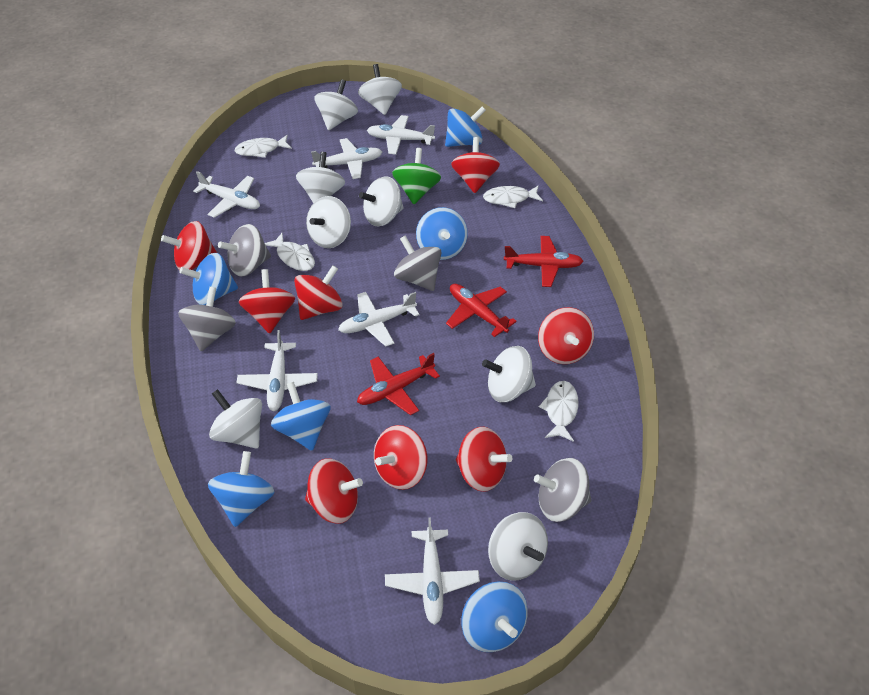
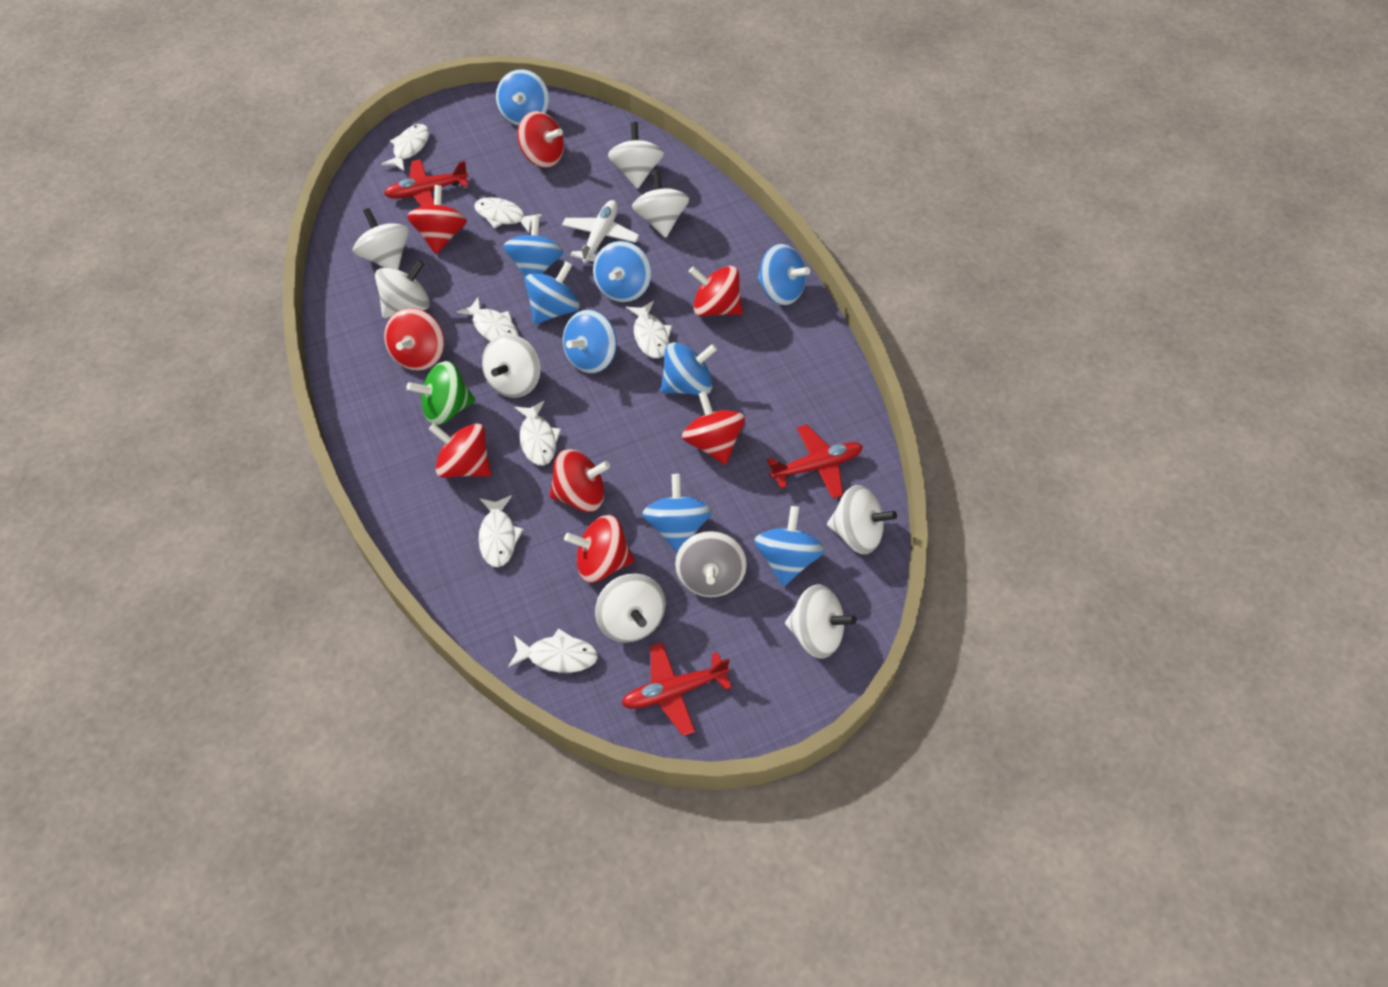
blue spinning top: 6 -> 9
grey spinning top: 4 -> 1
white fish: 4 -> 7
white plane: 6 -> 1

